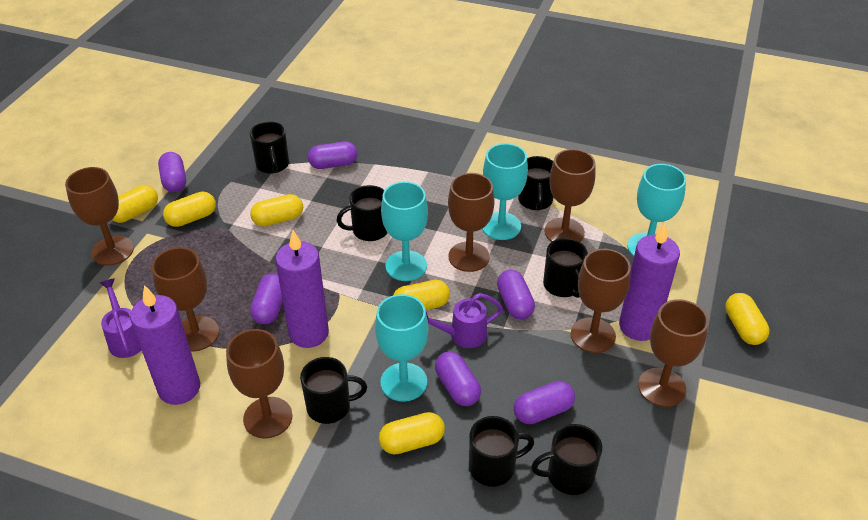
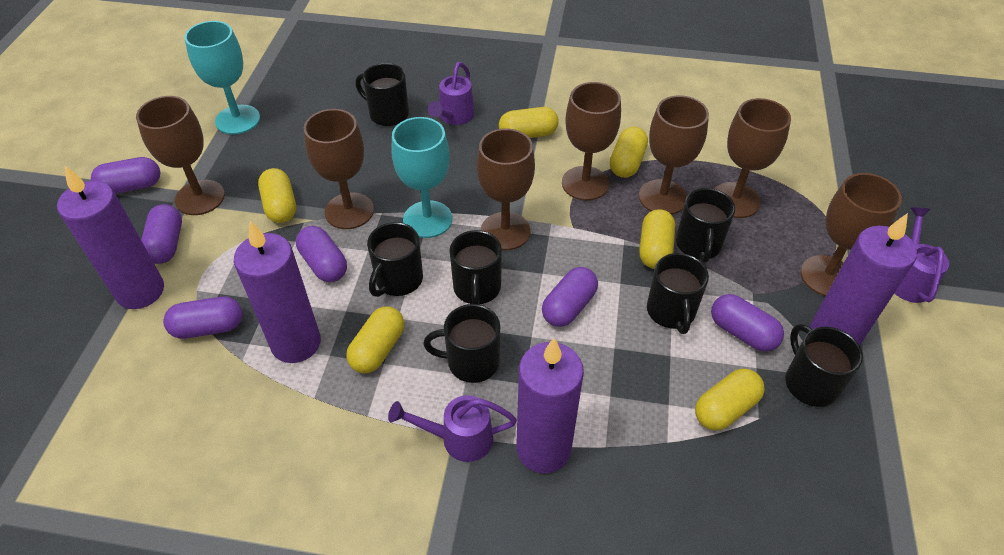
purple candle: 3 -> 4
purple watering can: 2 -> 3
turquoise goblet: 4 -> 2

